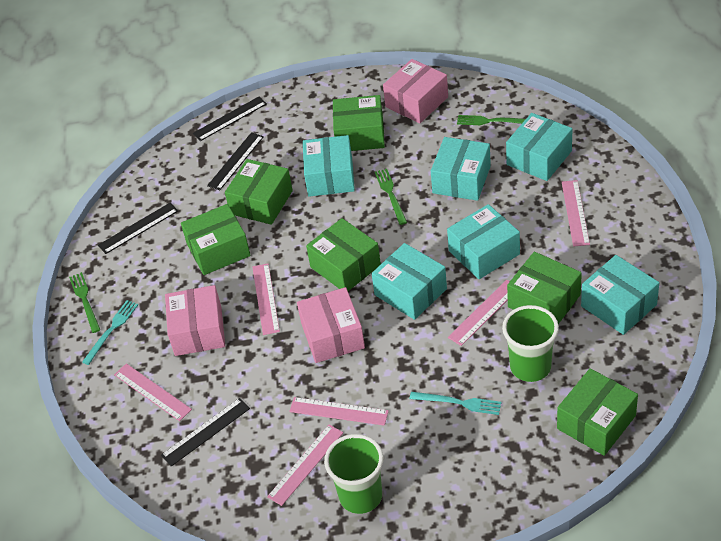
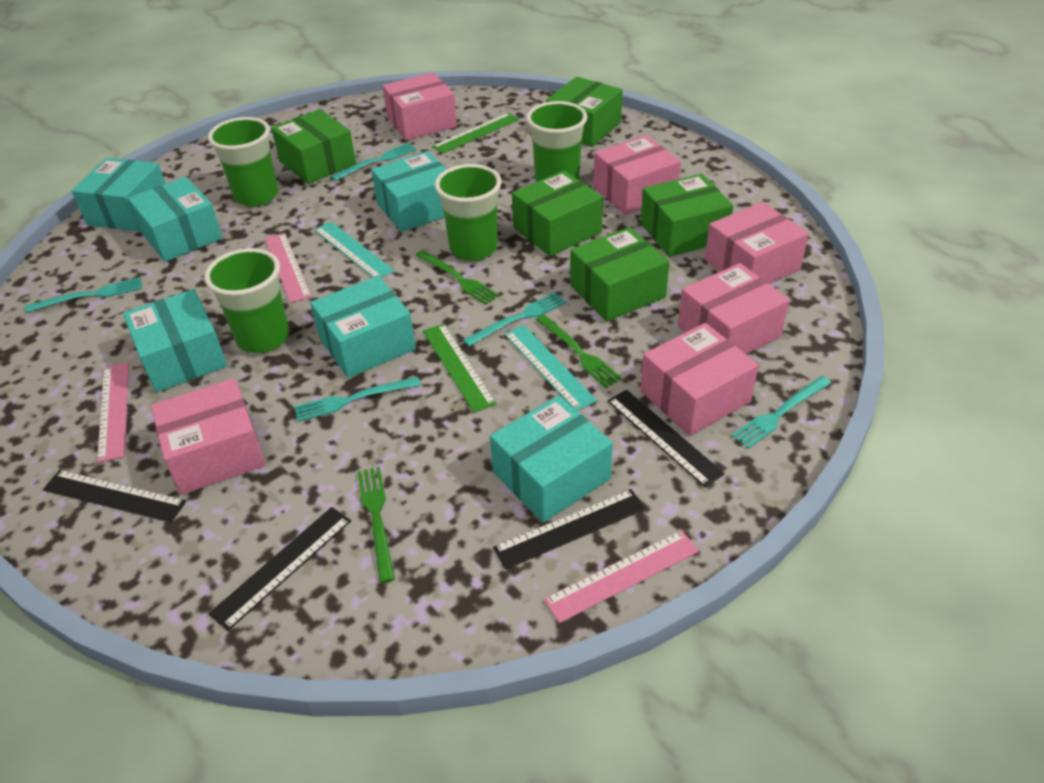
green box: 6 -> 5
green cup: 2 -> 4
green ruler: 0 -> 2
pink box: 3 -> 6
pink ruler: 6 -> 3
turquoise fork: 2 -> 5
turquoise ruler: 0 -> 2

